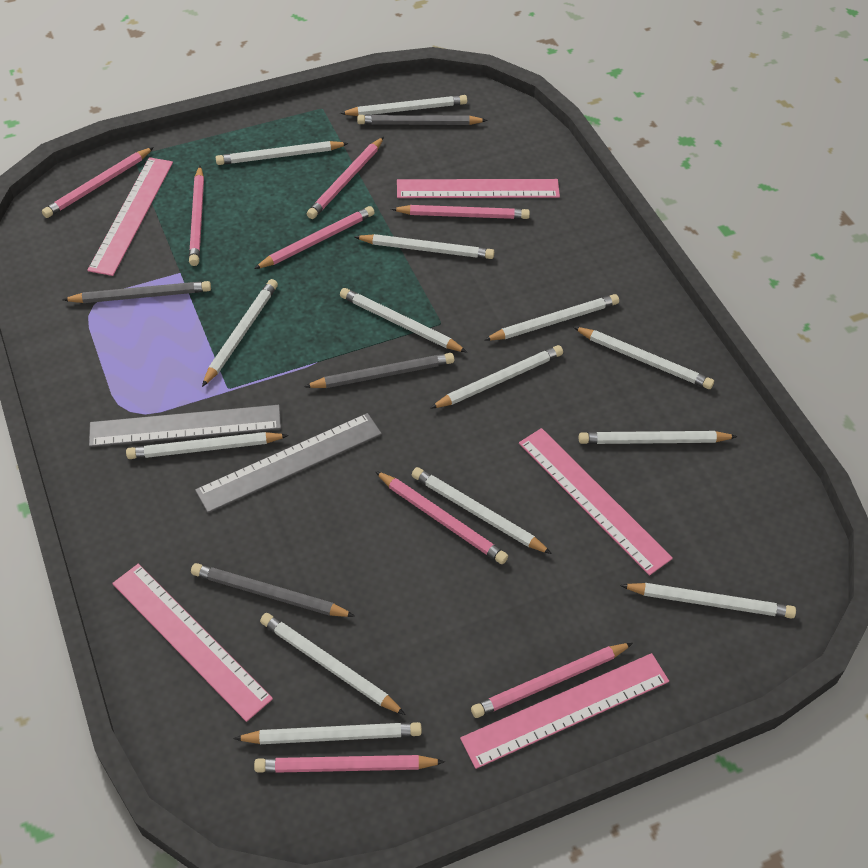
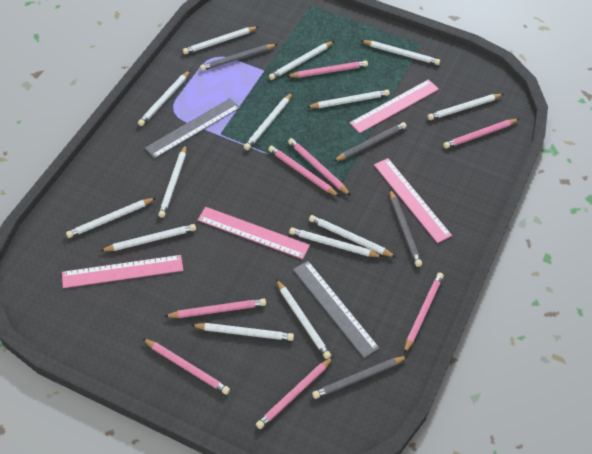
pink ruler: 5 -> 4

